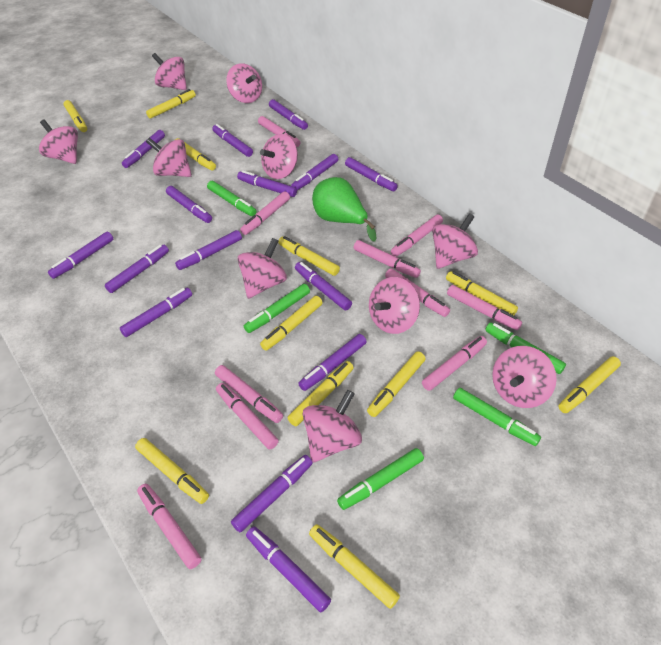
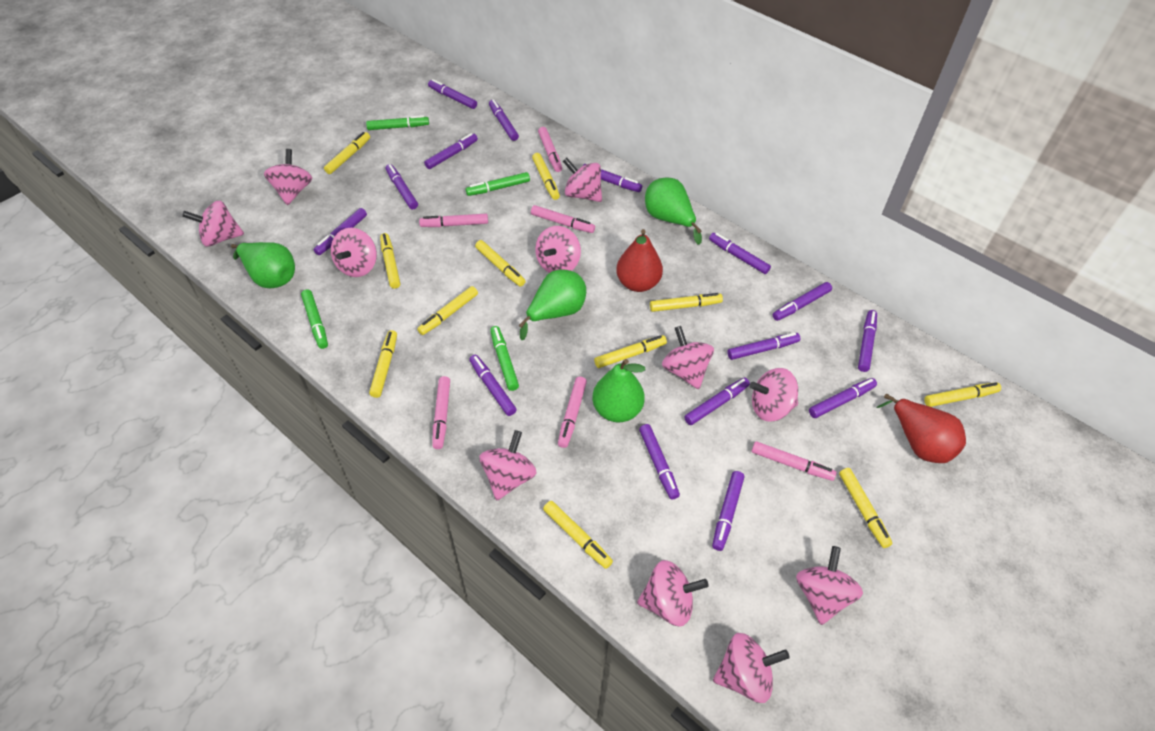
green marker: 5 -> 4
green pear: 1 -> 4
pink marker: 10 -> 6
pink spinning top: 10 -> 11
red pear: 0 -> 2

